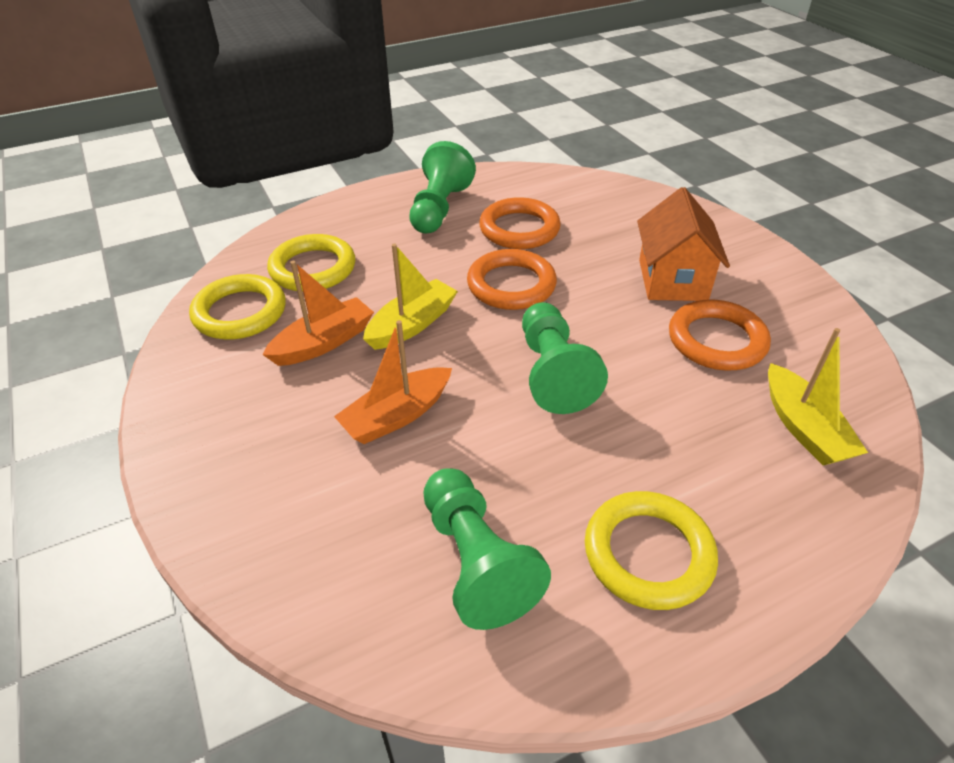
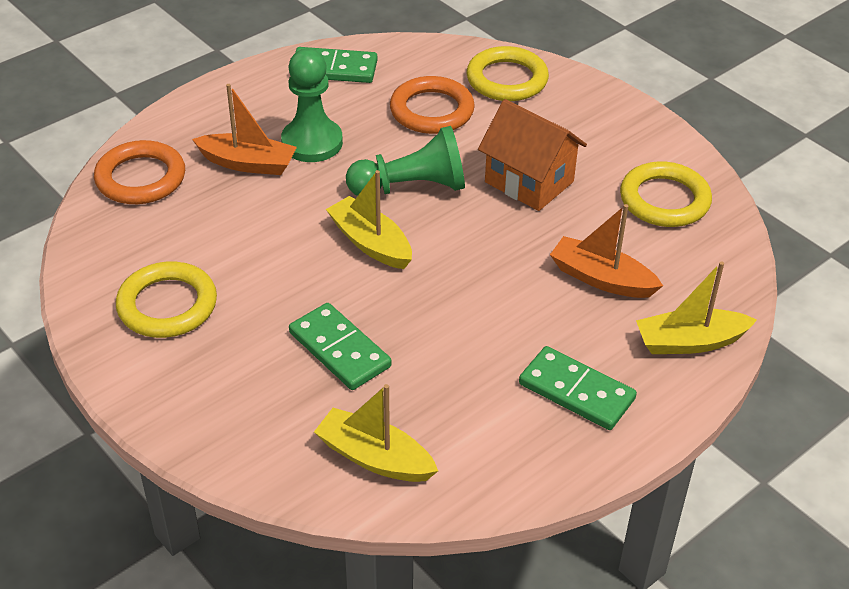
green domino: 0 -> 3
green pawn: 3 -> 2
orange ring: 3 -> 2
yellow boat: 2 -> 3

